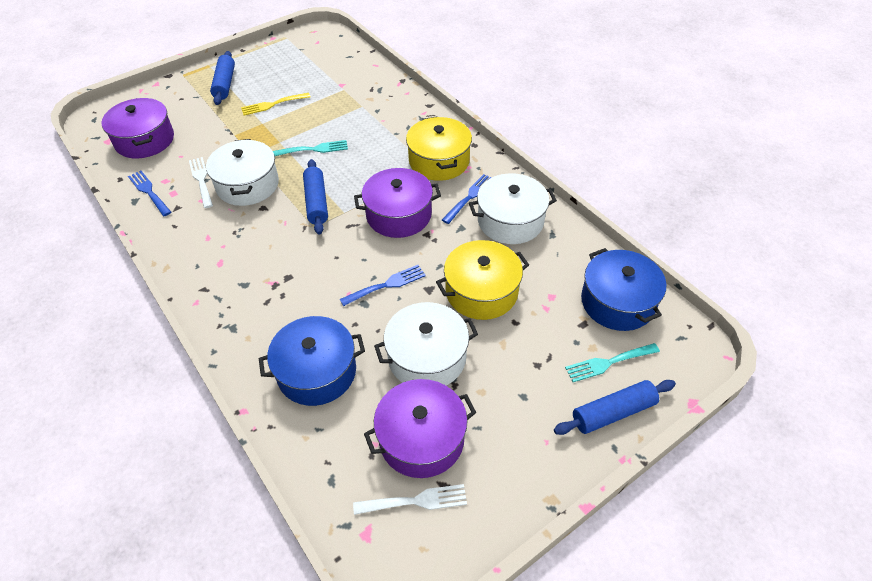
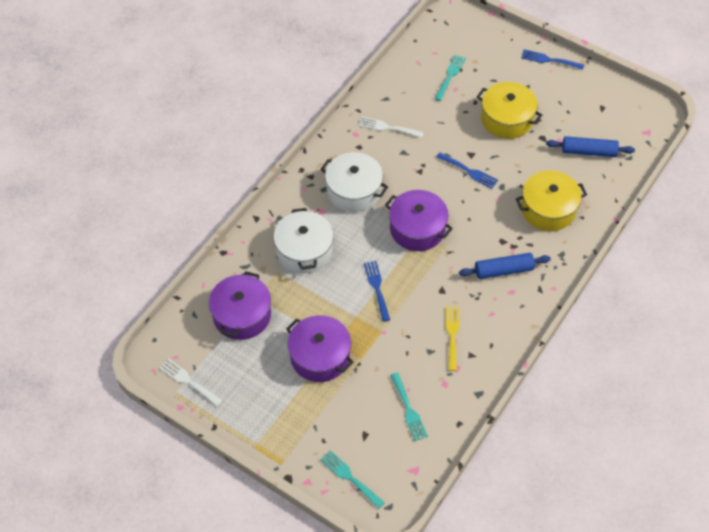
blue pot: 2 -> 0
blue rolling pin: 3 -> 2
turquoise fork: 2 -> 3
white pot: 3 -> 2

